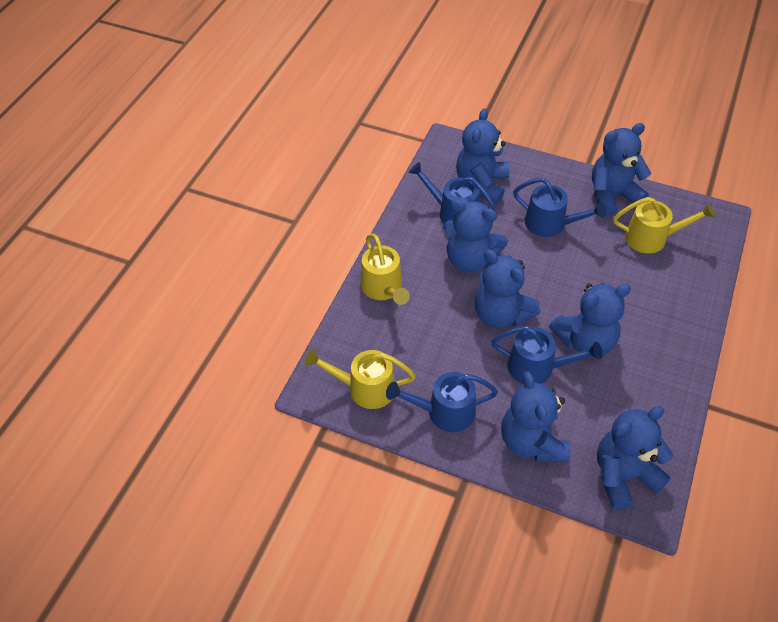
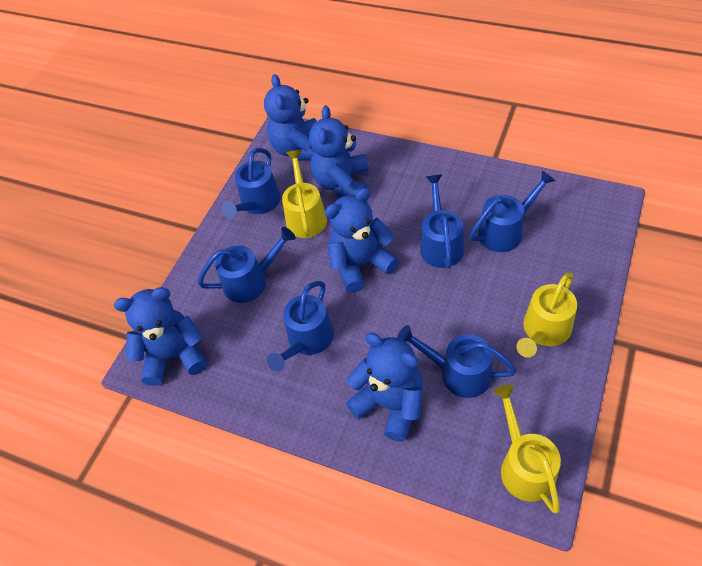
blue teddy bear: 7 -> 5
blue watering can: 4 -> 6

